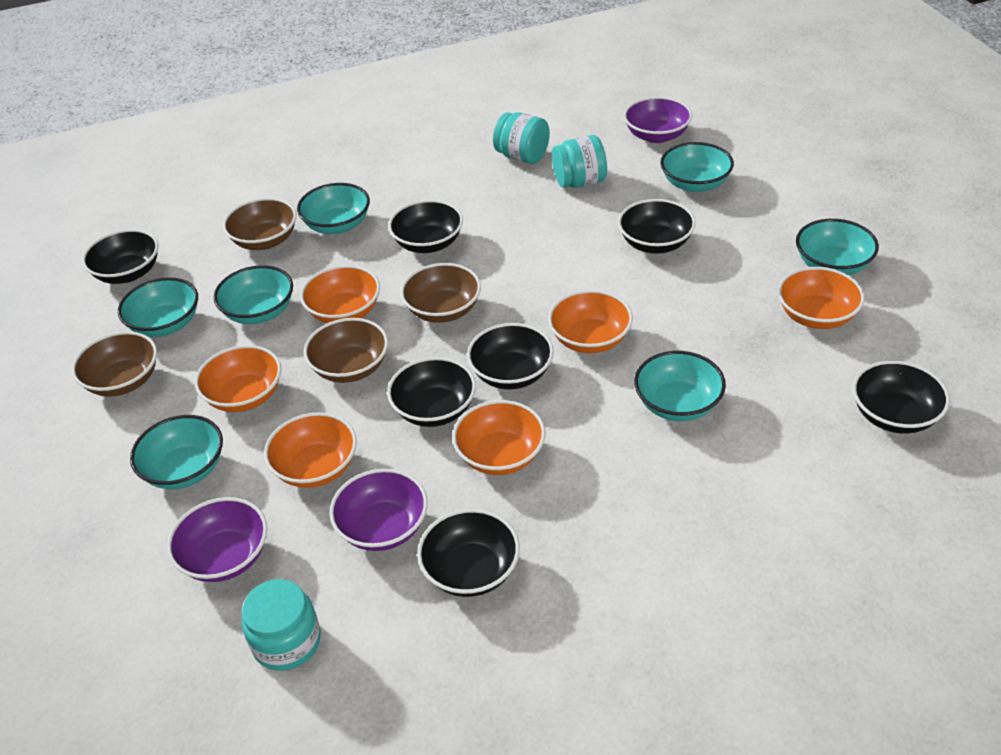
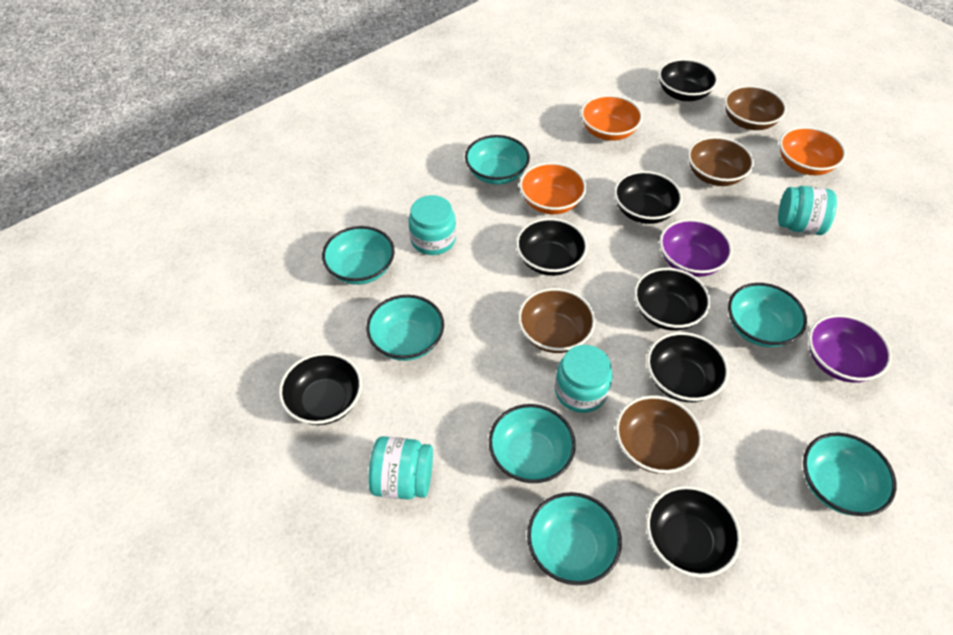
orange bowl: 6 -> 3
purple bowl: 3 -> 2
turquoise jar: 3 -> 4

